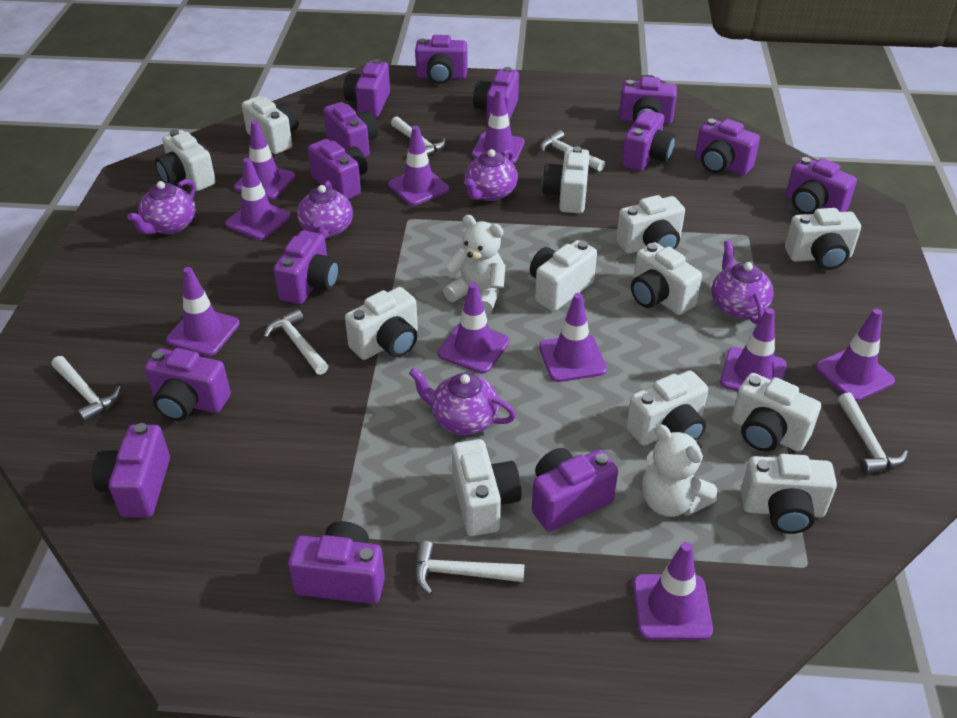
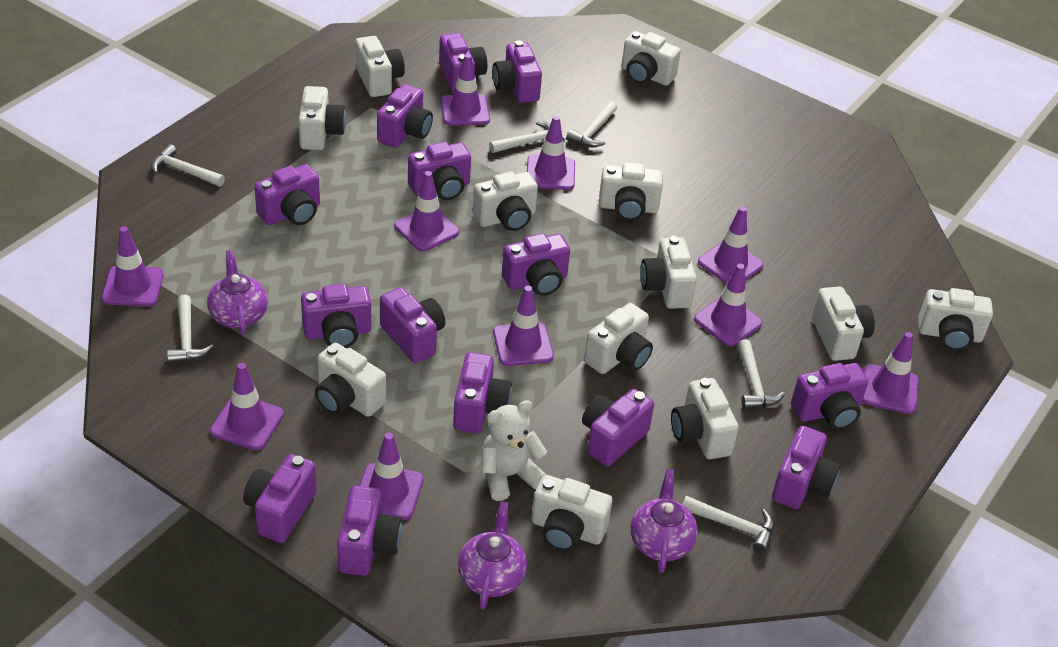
purple teapot: 5 -> 3
white teddy bear: 2 -> 1

